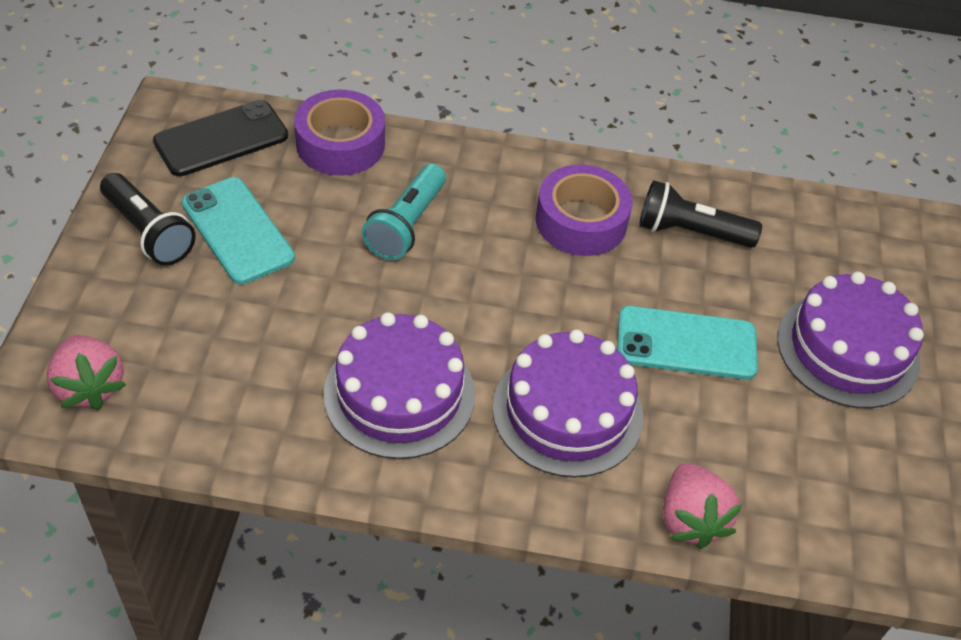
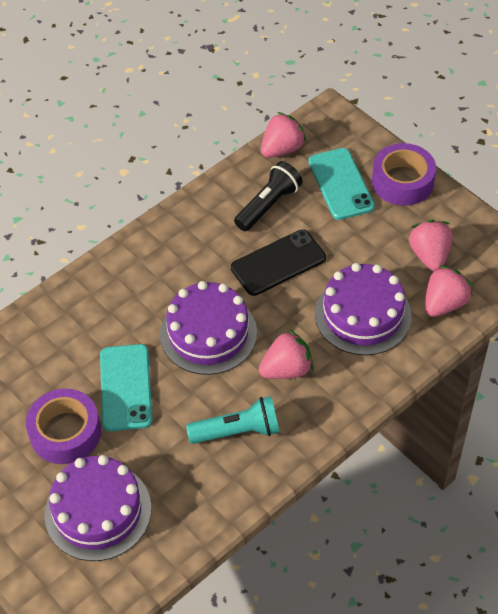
black flashlight: 2 -> 1
pink strawberry: 2 -> 4

